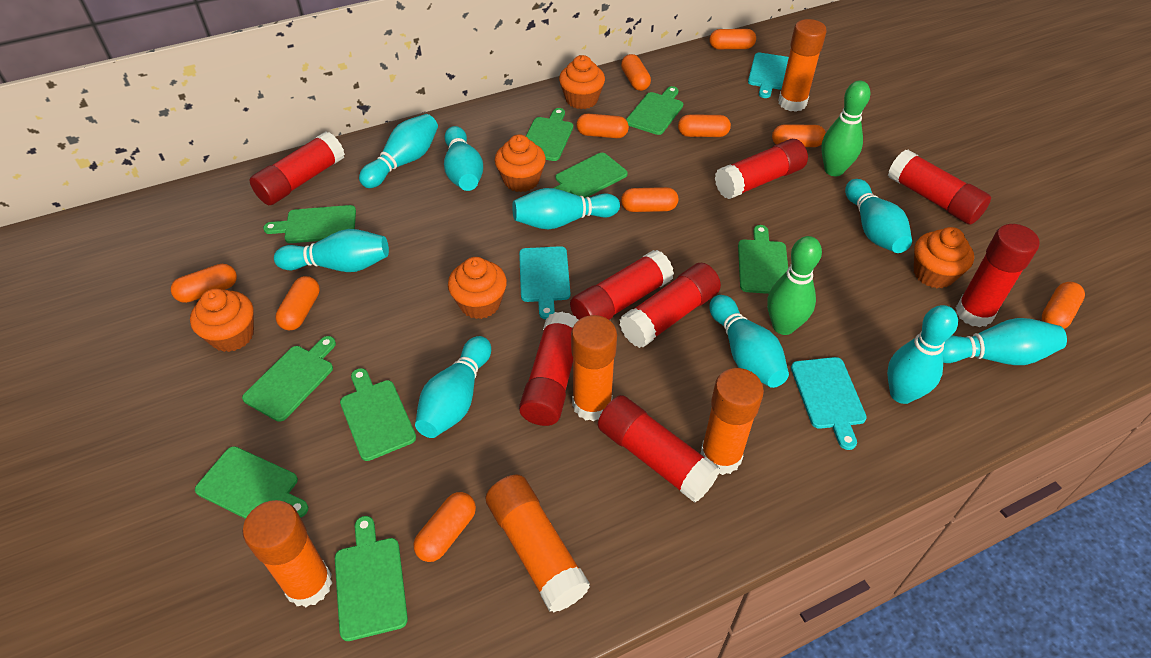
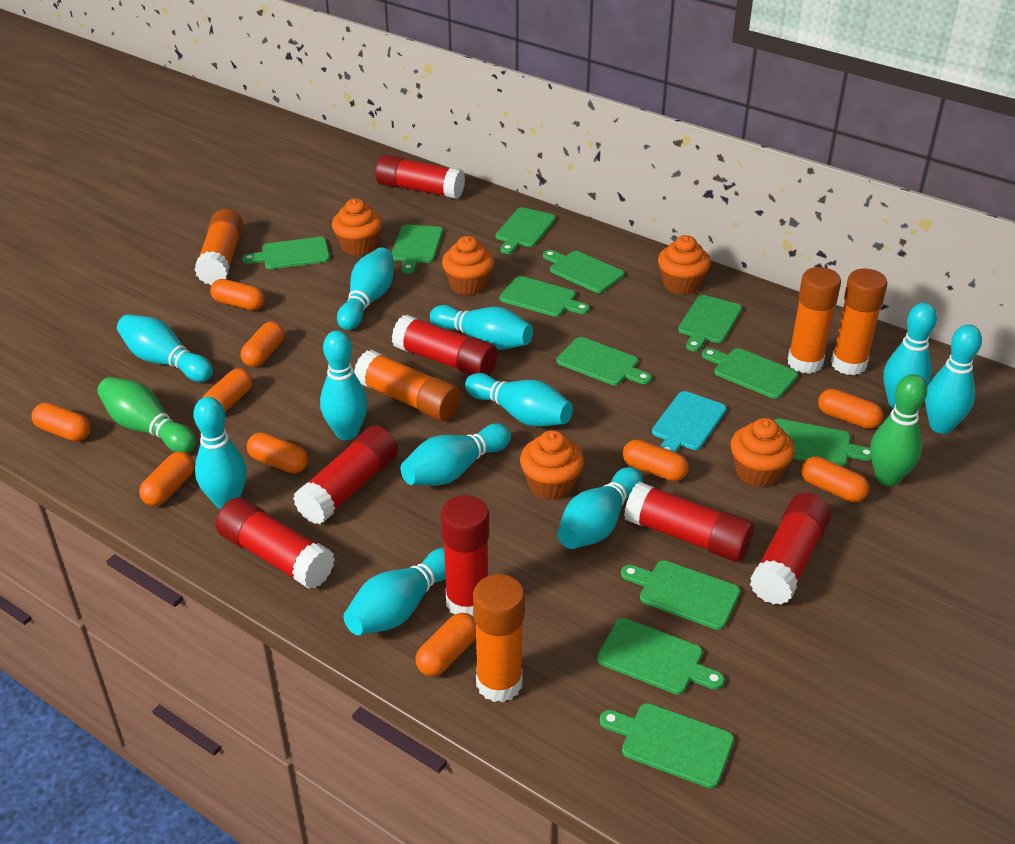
green cutting board: 9 -> 12
red glue stick: 8 -> 7
turquoise bowling pin: 9 -> 11
turquoise cutting board: 3 -> 1

